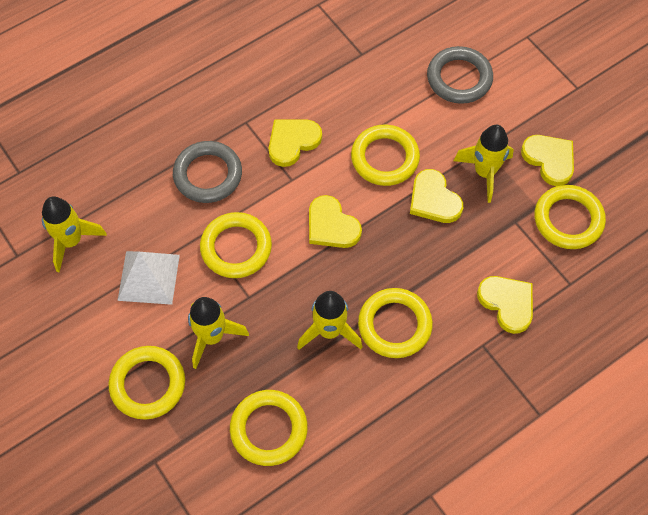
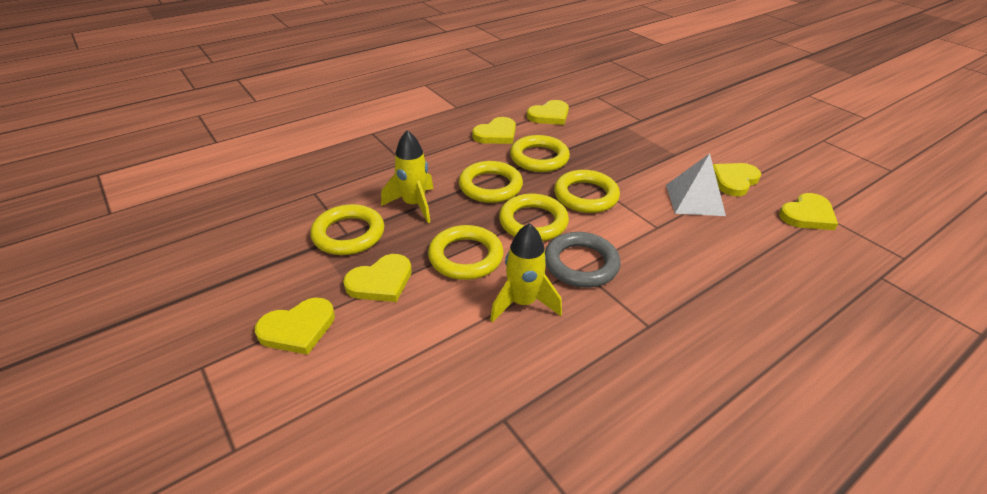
grey ring: 2 -> 1
yellow heart: 5 -> 6
yellow rocket: 4 -> 2

